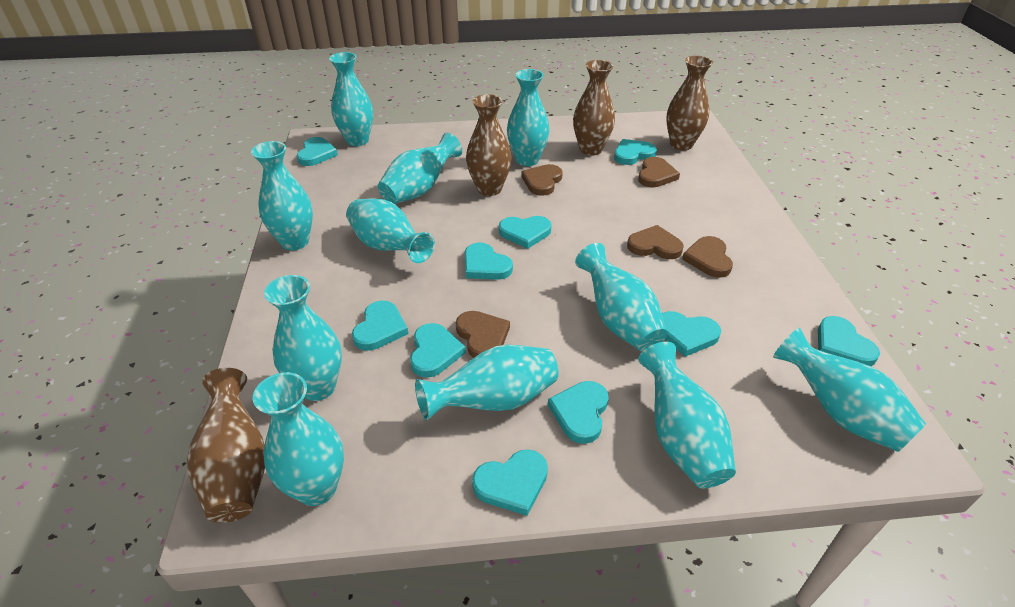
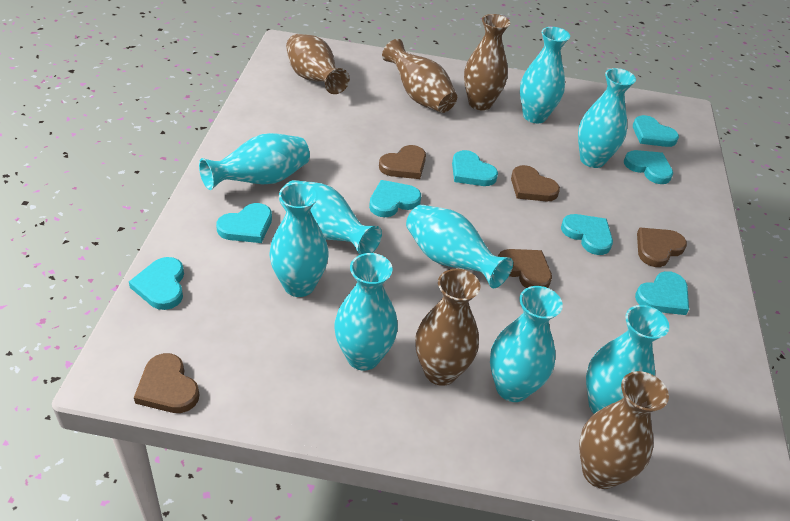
brown vase: 4 -> 5
turquoise heart: 10 -> 8
turquoise vase: 11 -> 9

